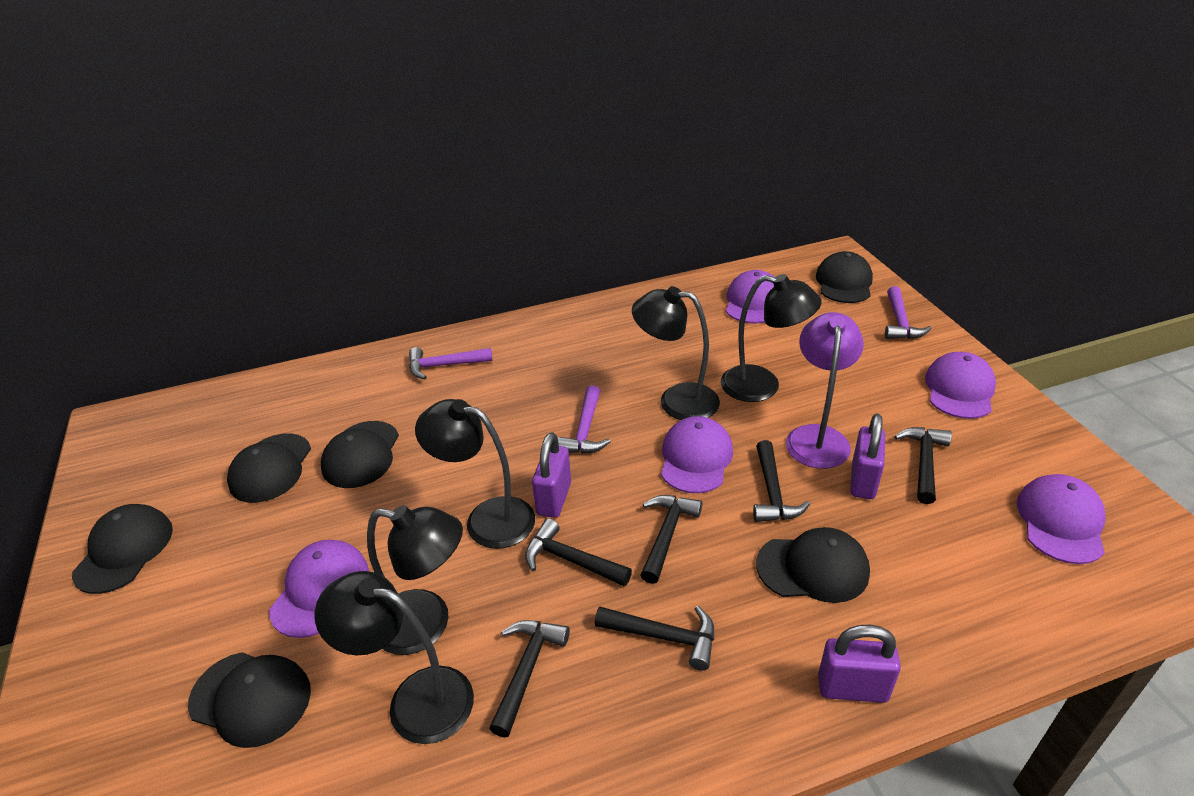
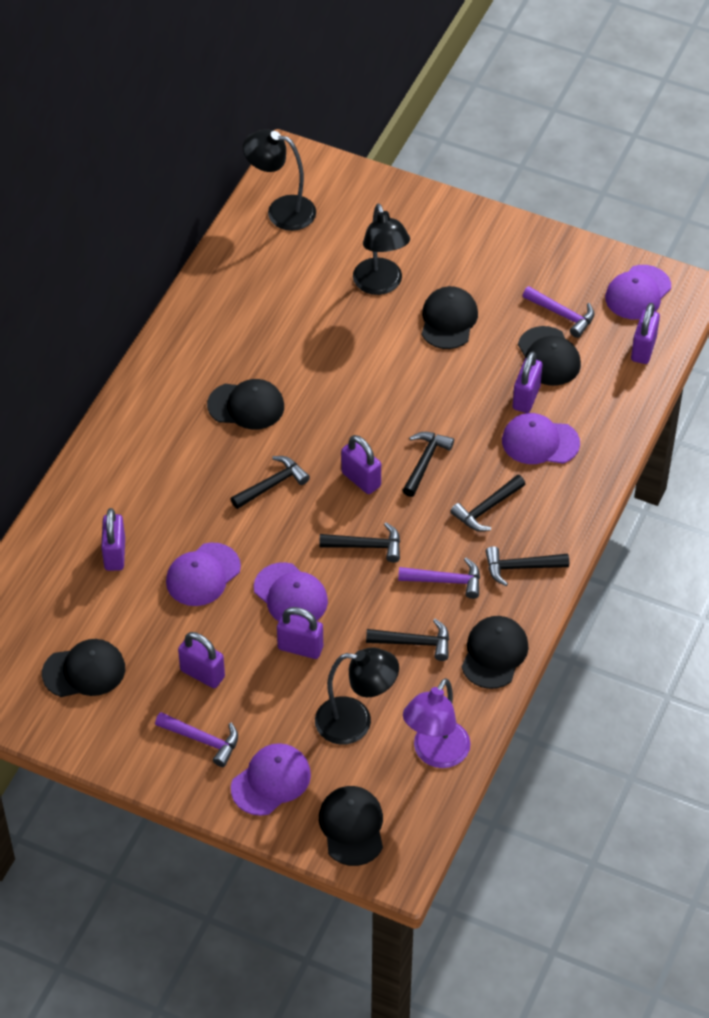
black lamp: 5 -> 3
purple padlock: 3 -> 6

